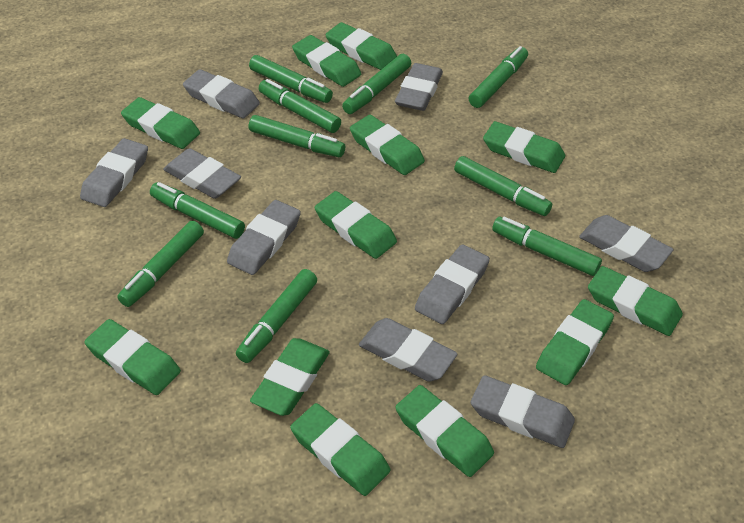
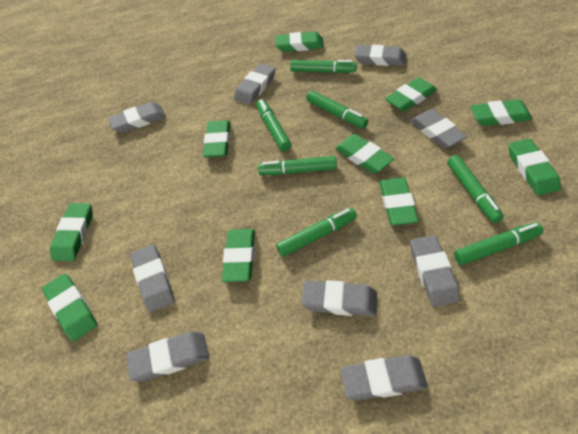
green eraser: 12 -> 10
green marker: 10 -> 7

